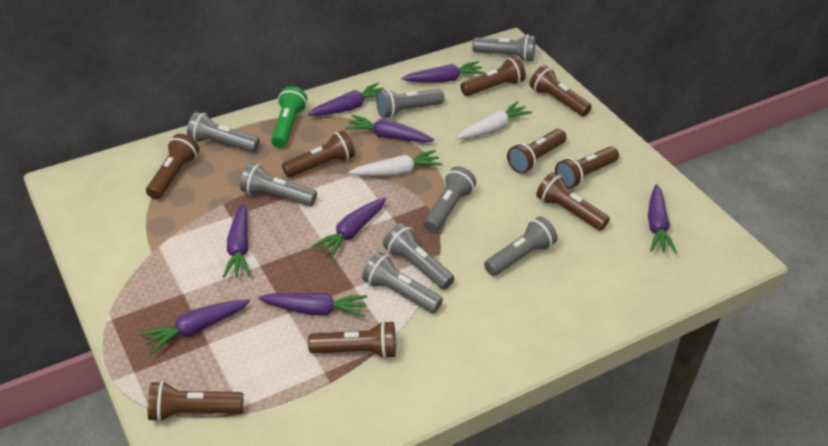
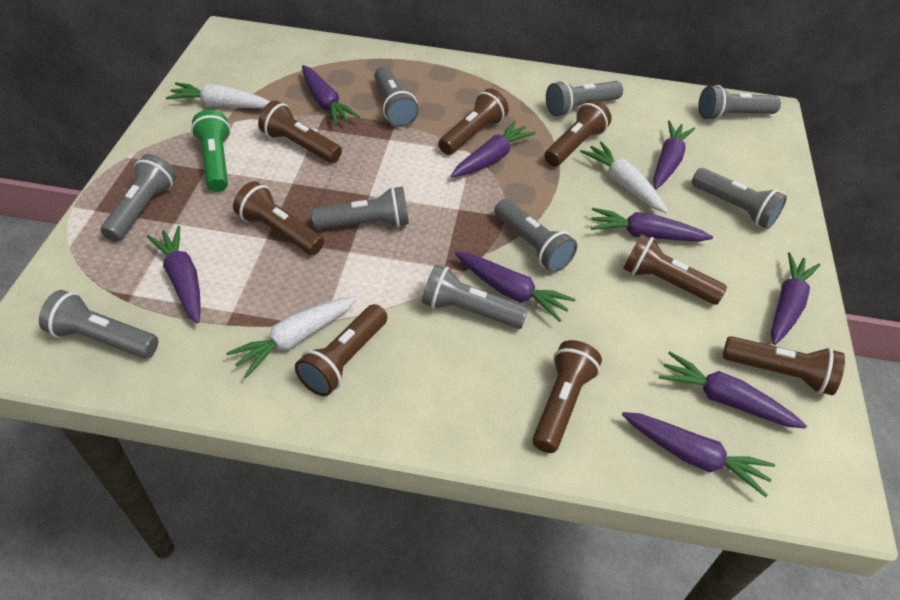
brown flashlight: 9 -> 8
grey flashlight: 8 -> 9
purple carrot: 8 -> 9
white carrot: 2 -> 3

